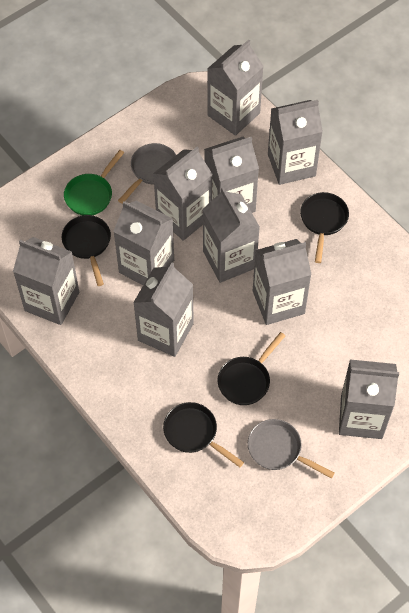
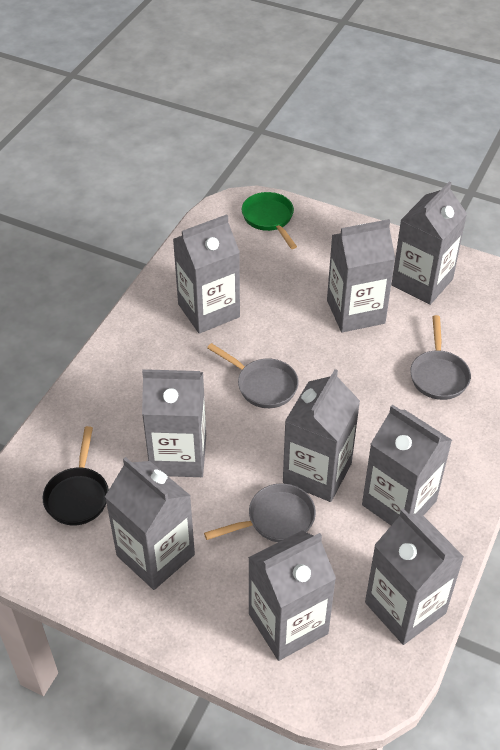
black pan: 4 -> 1
grey carton: 10 -> 9
grey pan: 2 -> 3

